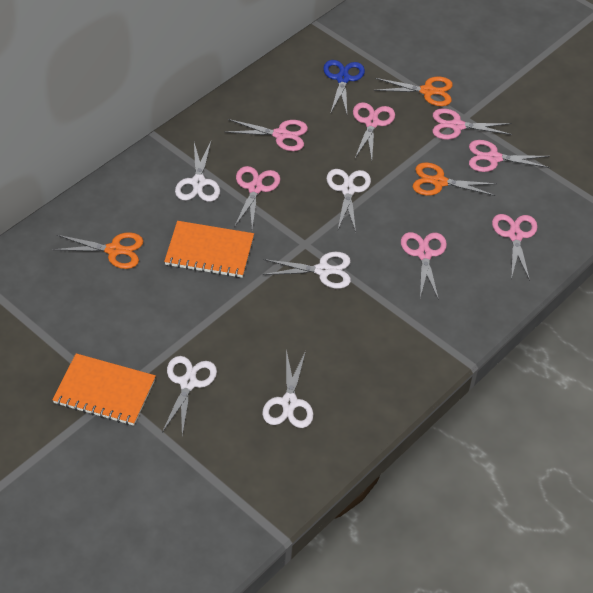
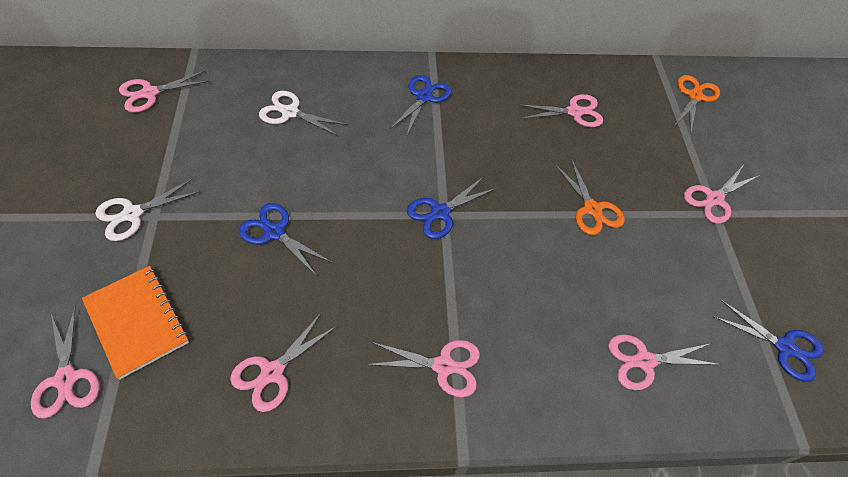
blue scissors: 1 -> 4
orange notebook: 2 -> 1
orange scissors: 3 -> 2
white scissors: 5 -> 2

